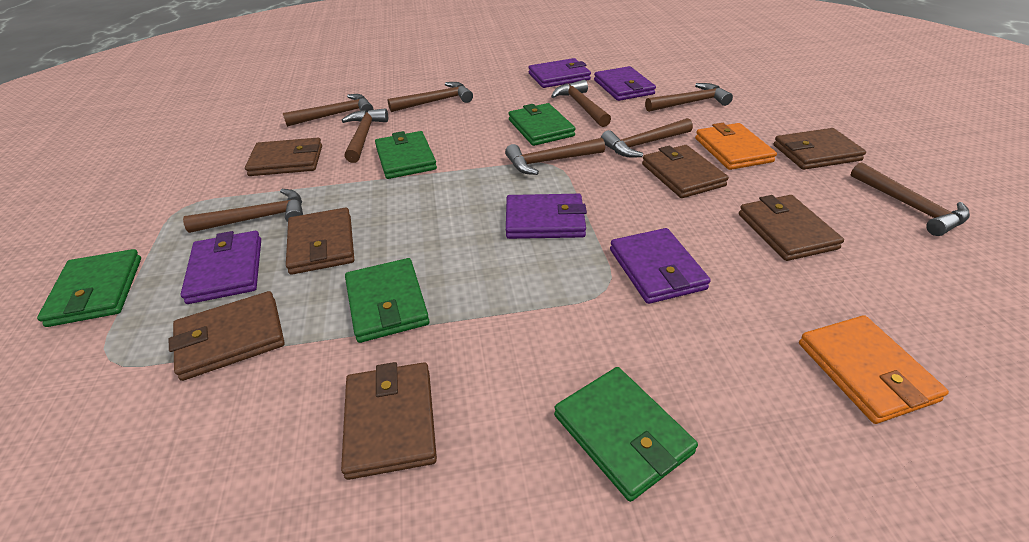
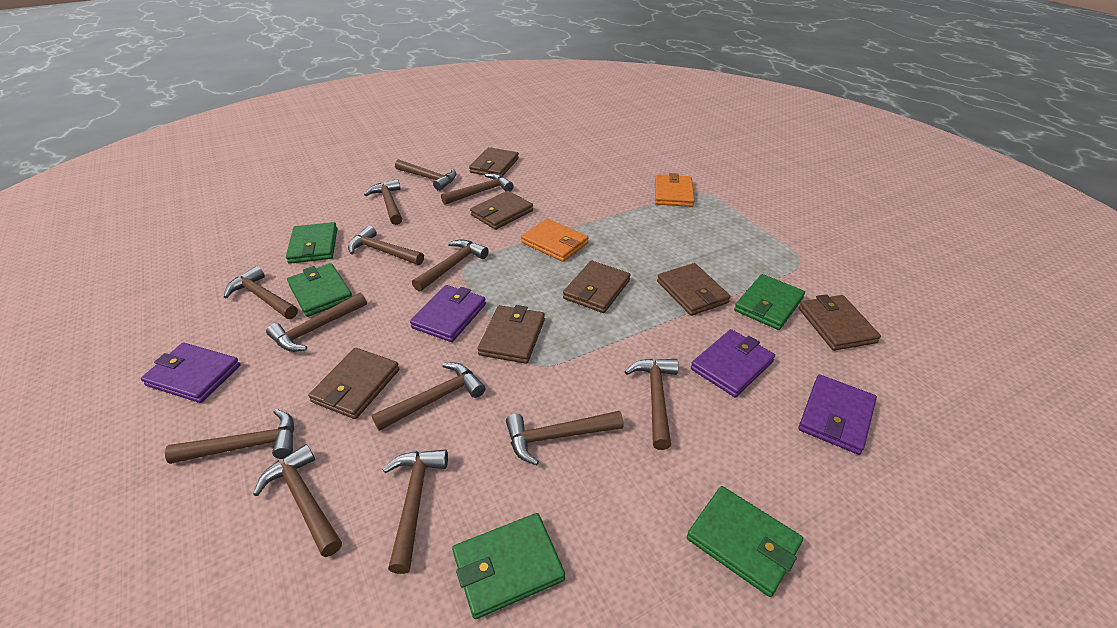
brown hammer: 9 -> 13
purple wallet: 5 -> 4

